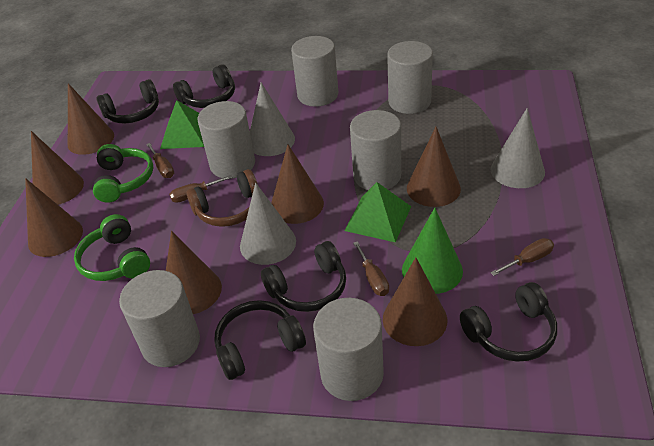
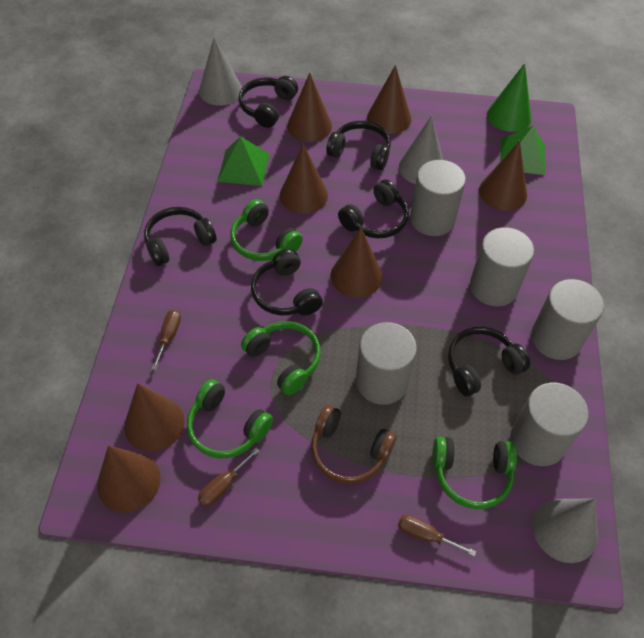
black headphones: 5 -> 6
brown screwdriver: 4 -> 3
green headphones: 2 -> 4
grey cylinder: 6 -> 5

